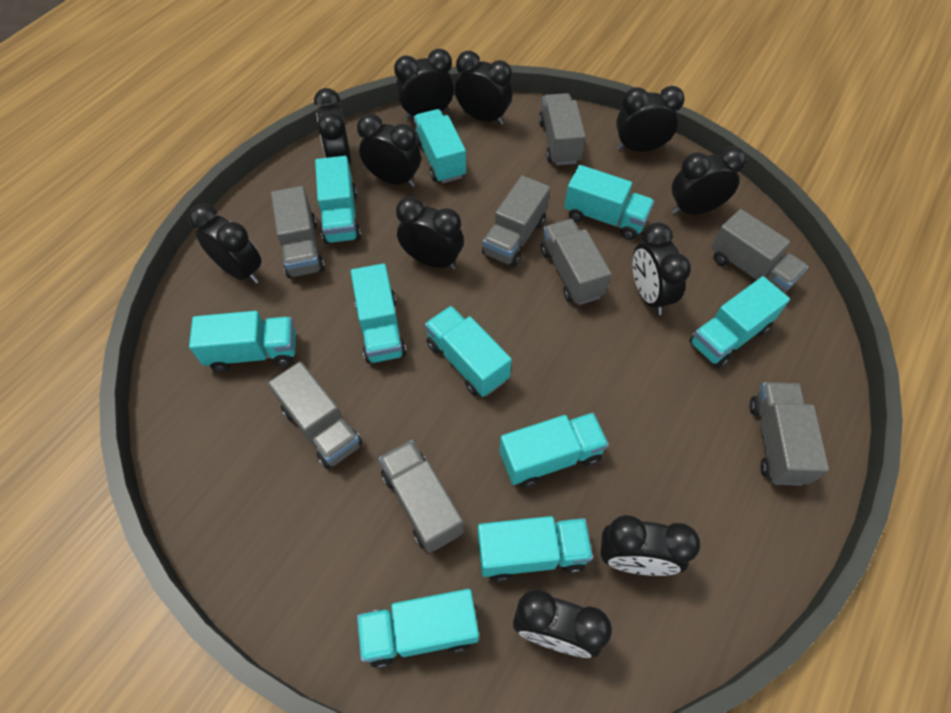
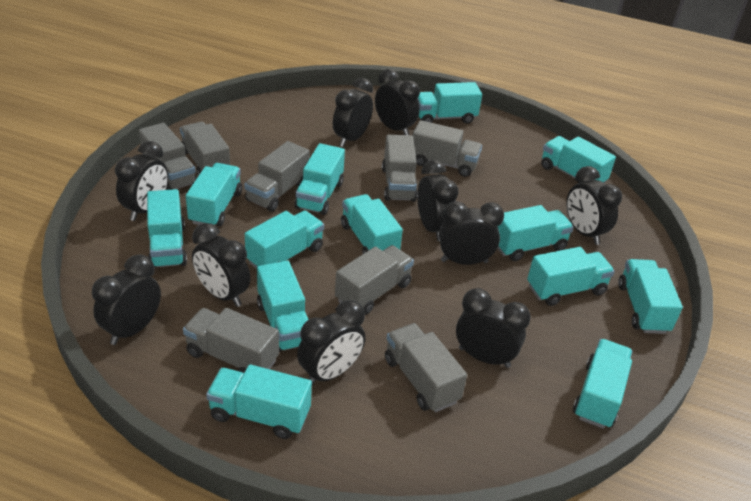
black clock: 11 -> 10
turquoise truck: 10 -> 13

